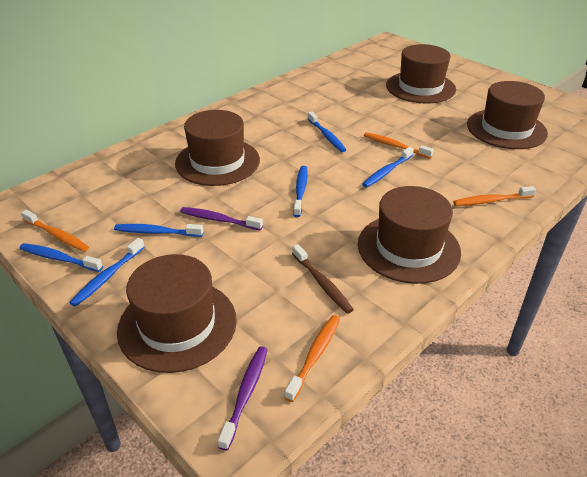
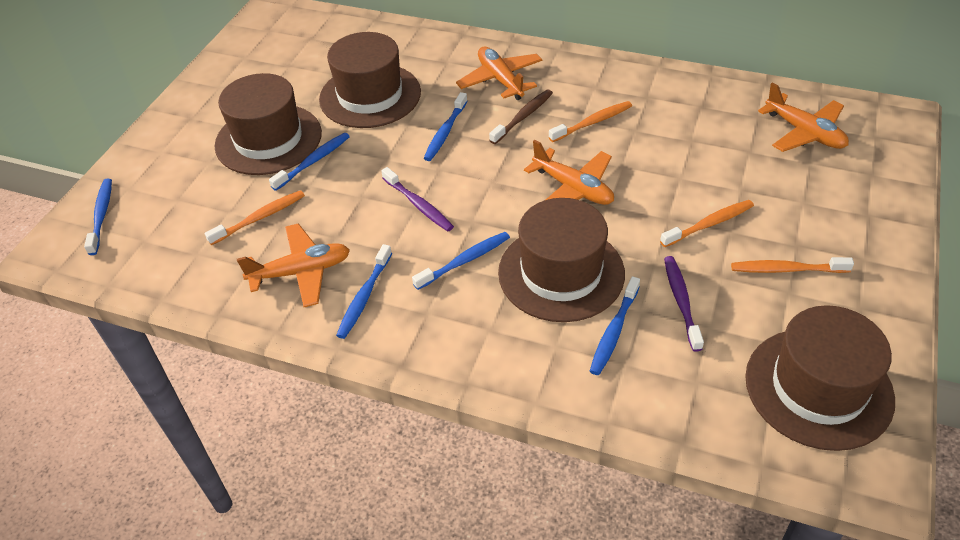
brown hat: 5 -> 4
orange plane: 0 -> 4

